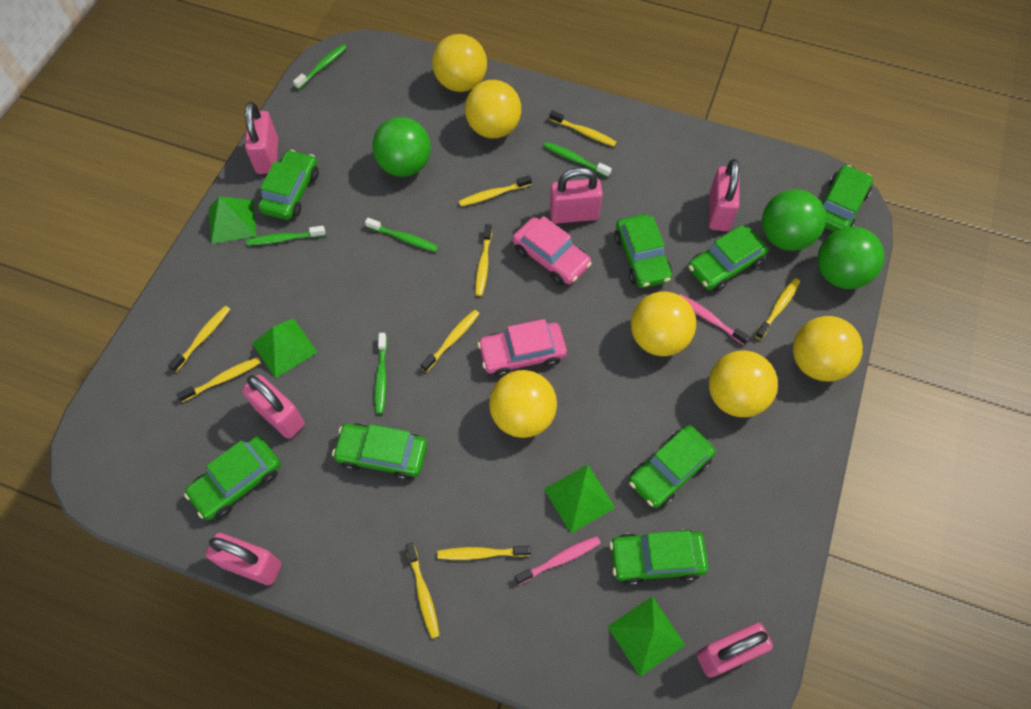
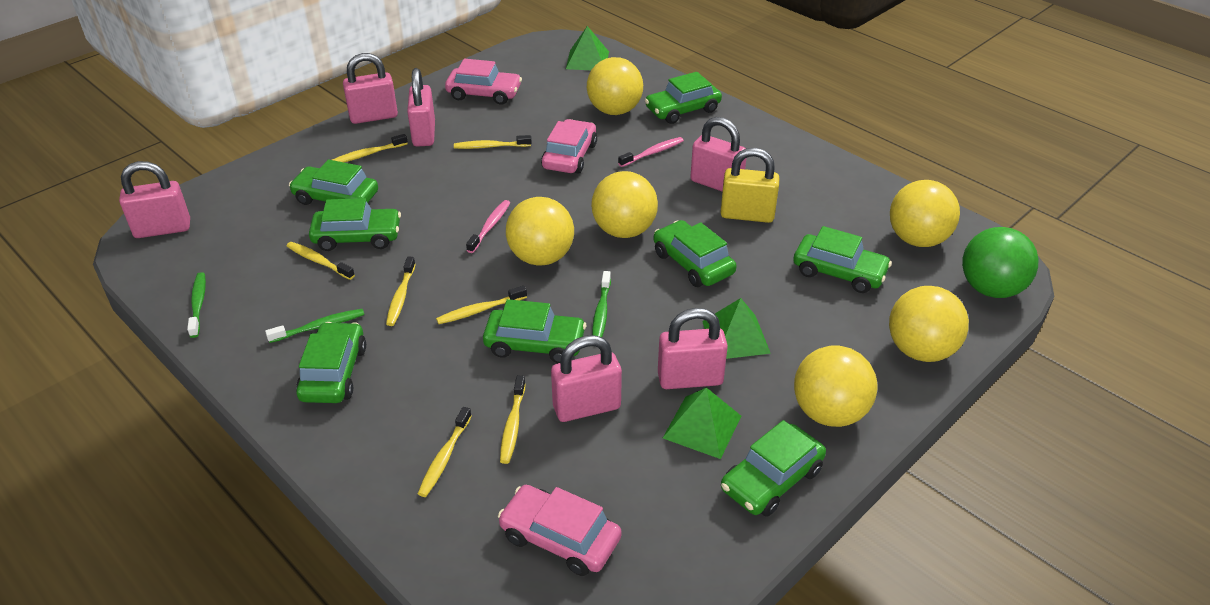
green ball: 3 -> 1
green pyramid: 4 -> 3
green toothbrush: 5 -> 3
pink car: 2 -> 3
yellow padlock: 0 -> 1
yellow toothbrush: 9 -> 7

